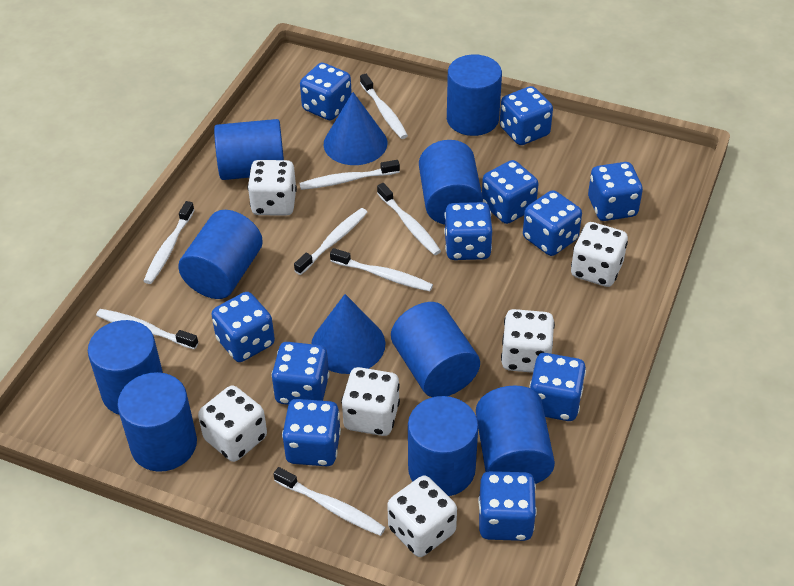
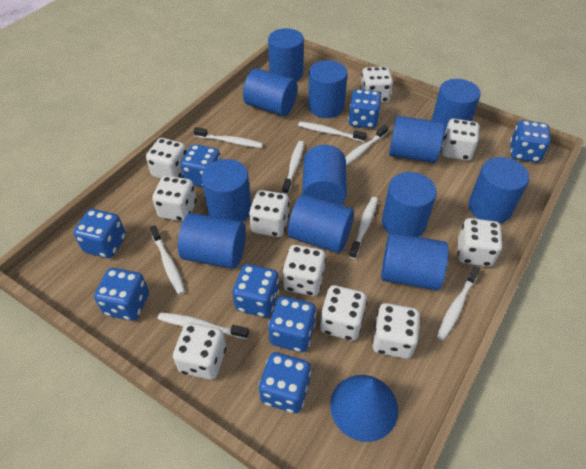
blue cone: 2 -> 1
blue cylinder: 9 -> 12
blue dice: 11 -> 8
white dice: 6 -> 10

